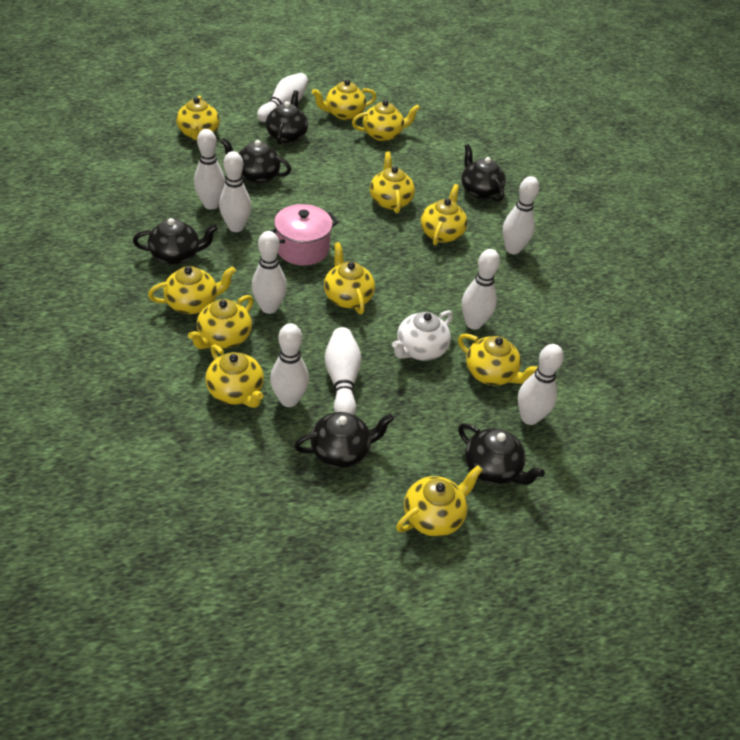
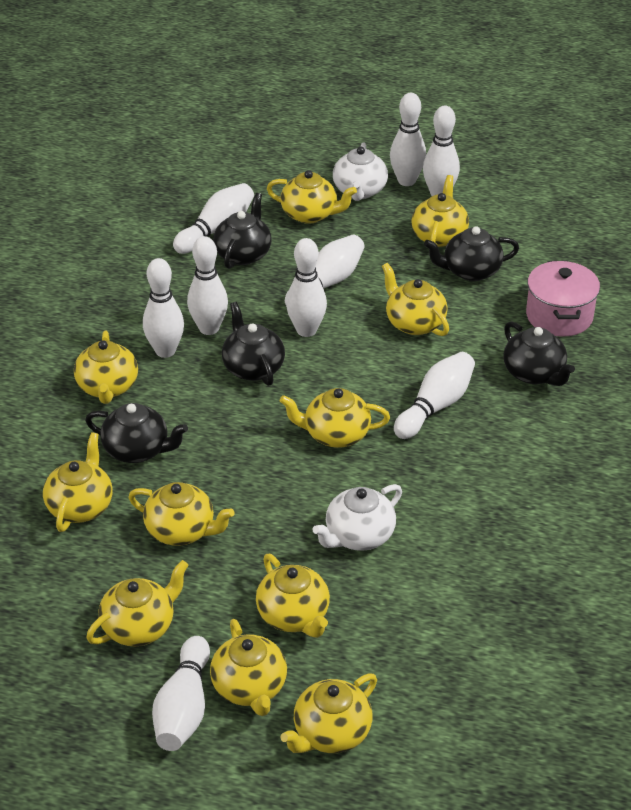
black teapot: 6 -> 5
white teapot: 1 -> 2

